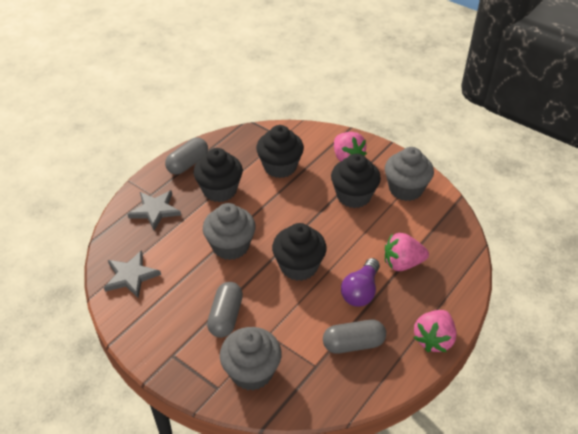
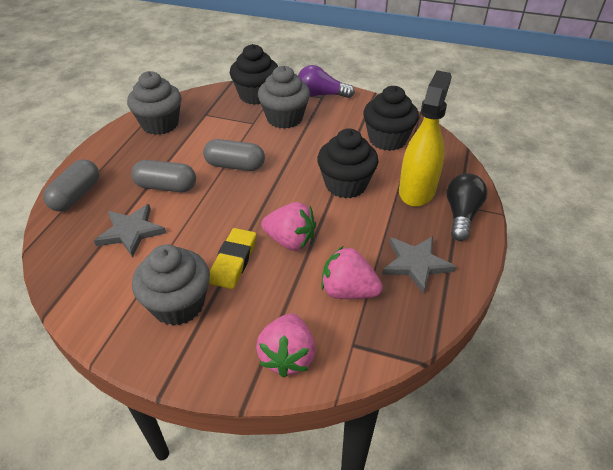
black cupcake: 4 -> 3
black light bulb: 0 -> 1
yellow eraser: 0 -> 1
yellow spray bottle: 0 -> 1

